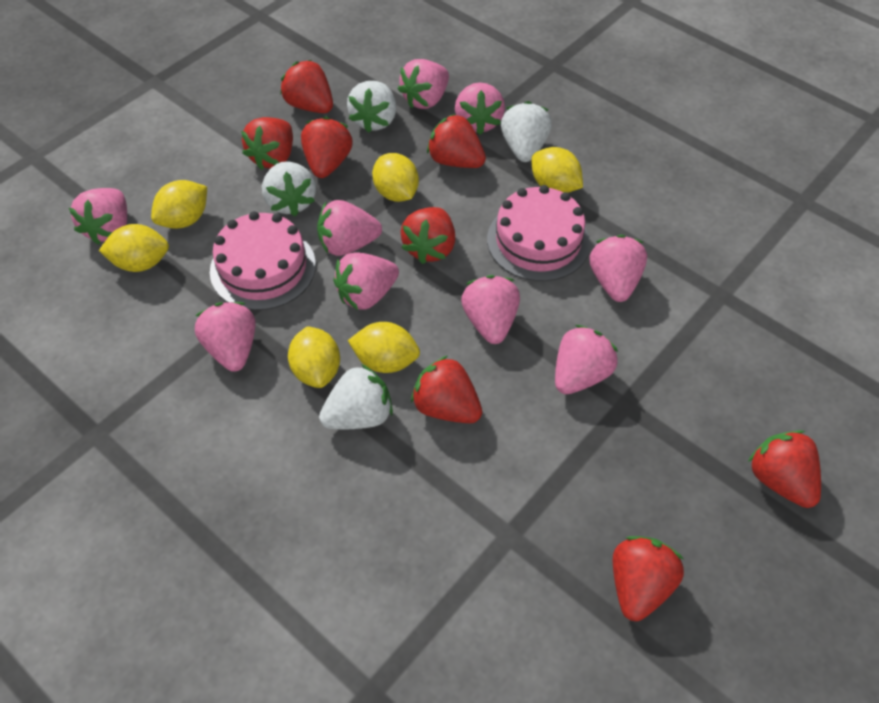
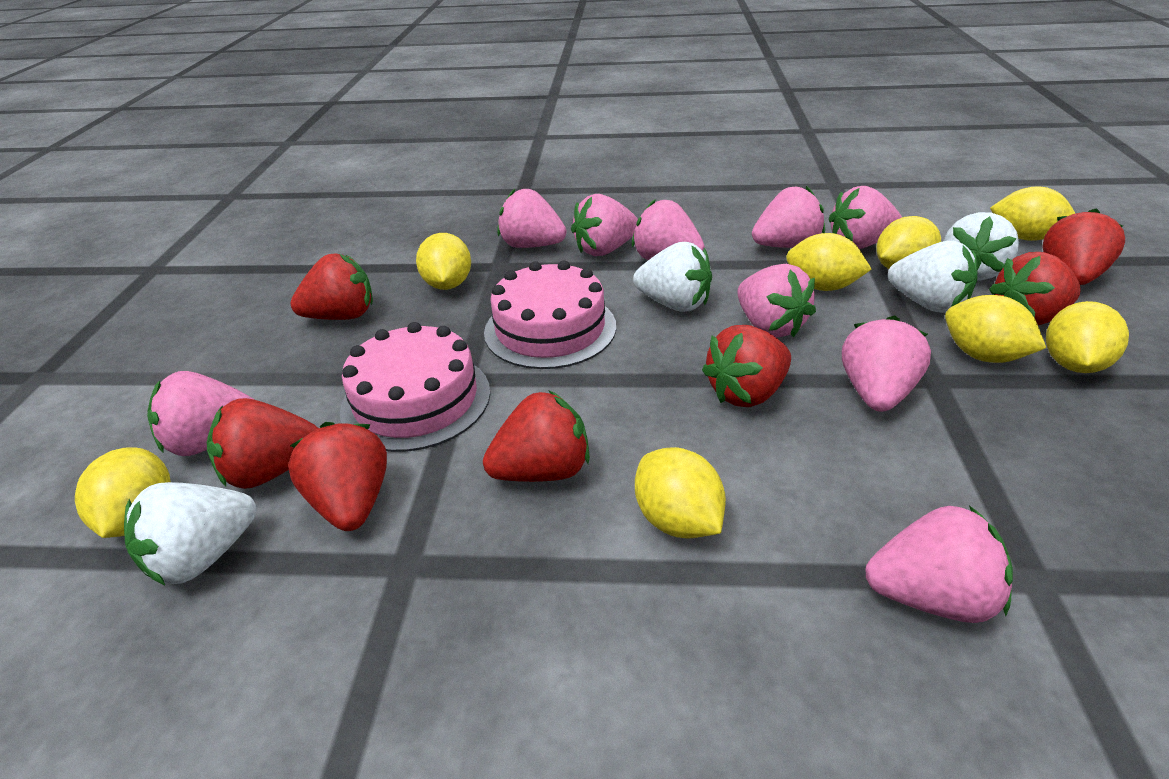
red strawberry: 8 -> 7
yellow lemon: 6 -> 8

